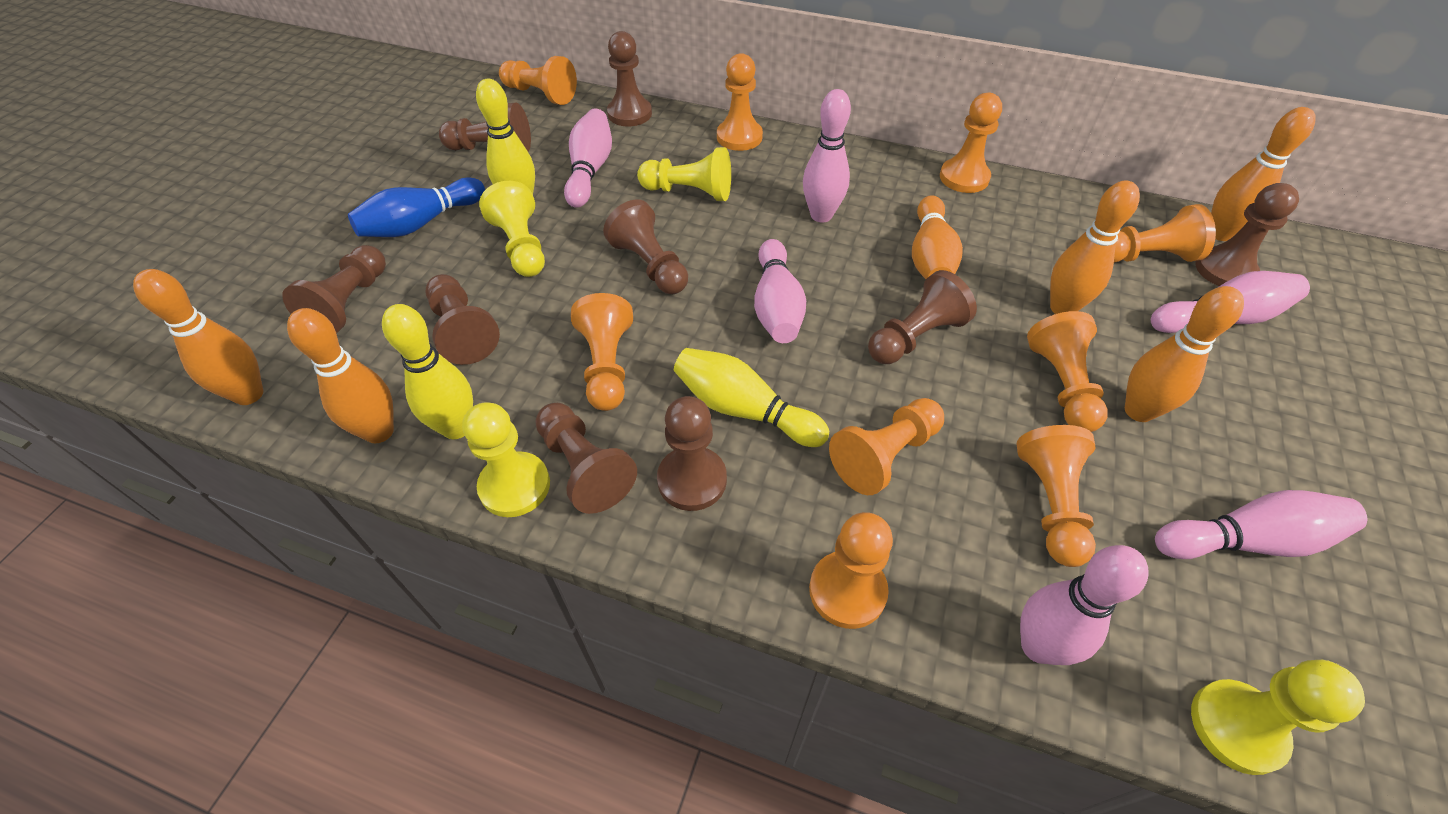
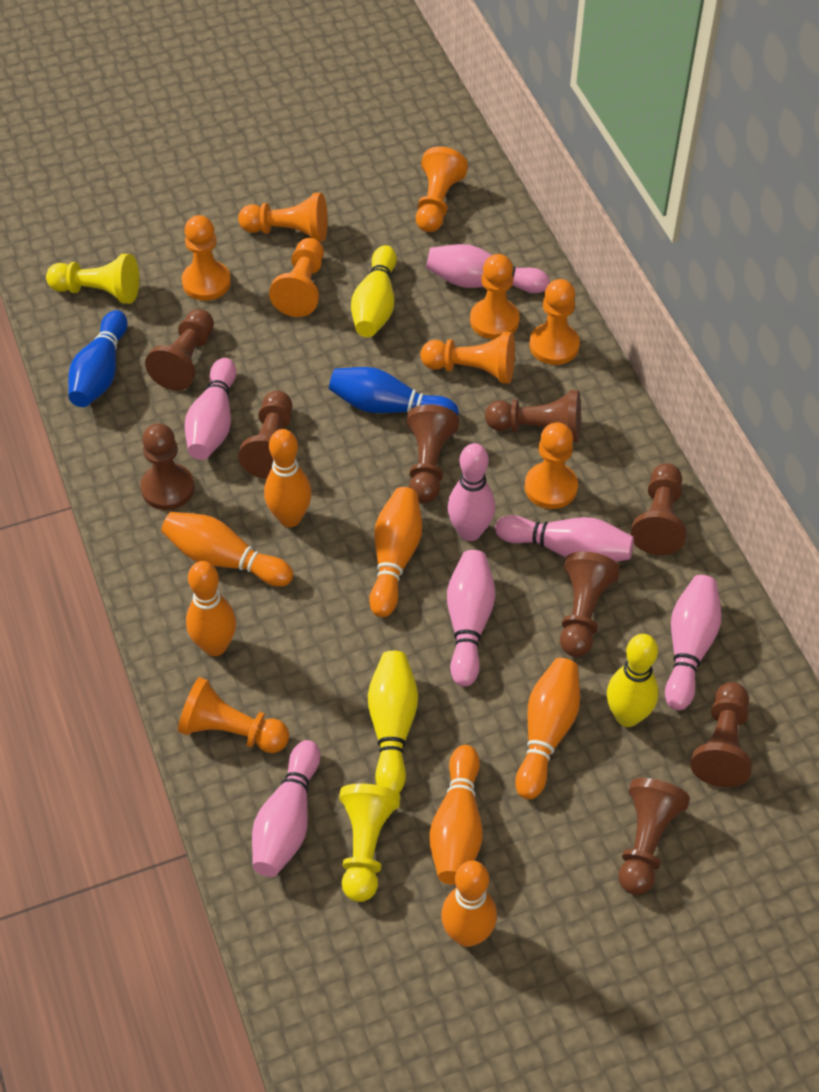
blue bowling pin: 1 -> 2
orange bowling pin: 6 -> 7
pink bowling pin: 6 -> 7
yellow pawn: 4 -> 2

